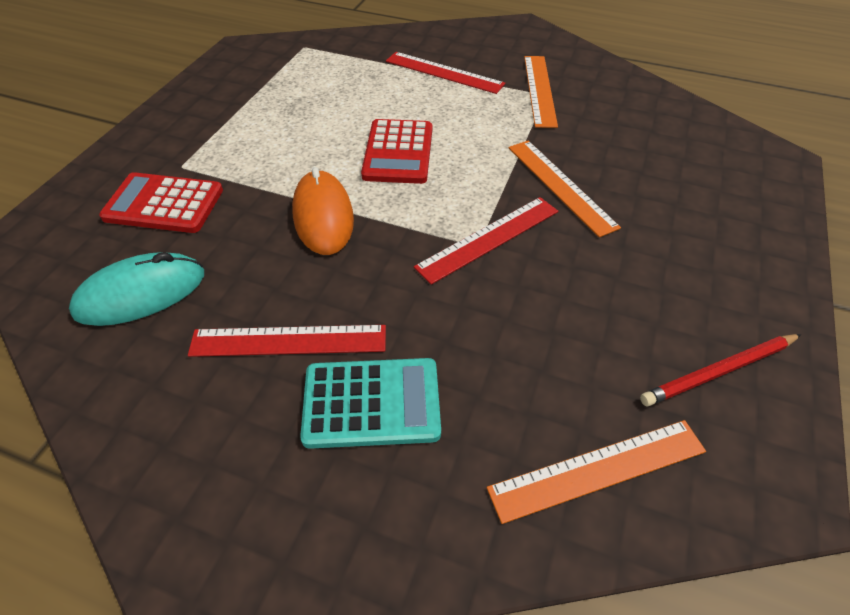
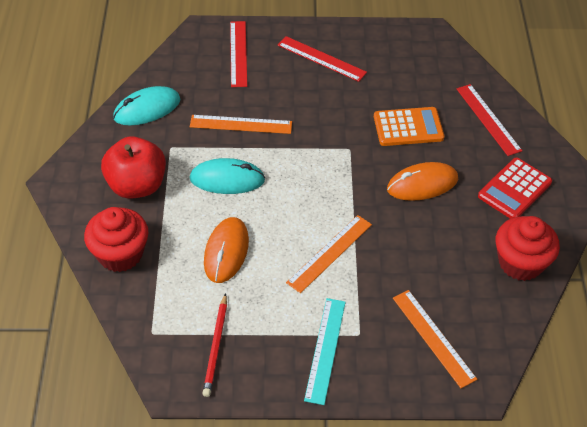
orange calculator: 0 -> 1
orange mouse: 1 -> 2
red apple: 0 -> 1
red calculator: 2 -> 1
red cupcake: 0 -> 2
turquoise calculator: 1 -> 0
turquoise mouse: 1 -> 2
turquoise ruler: 0 -> 1

